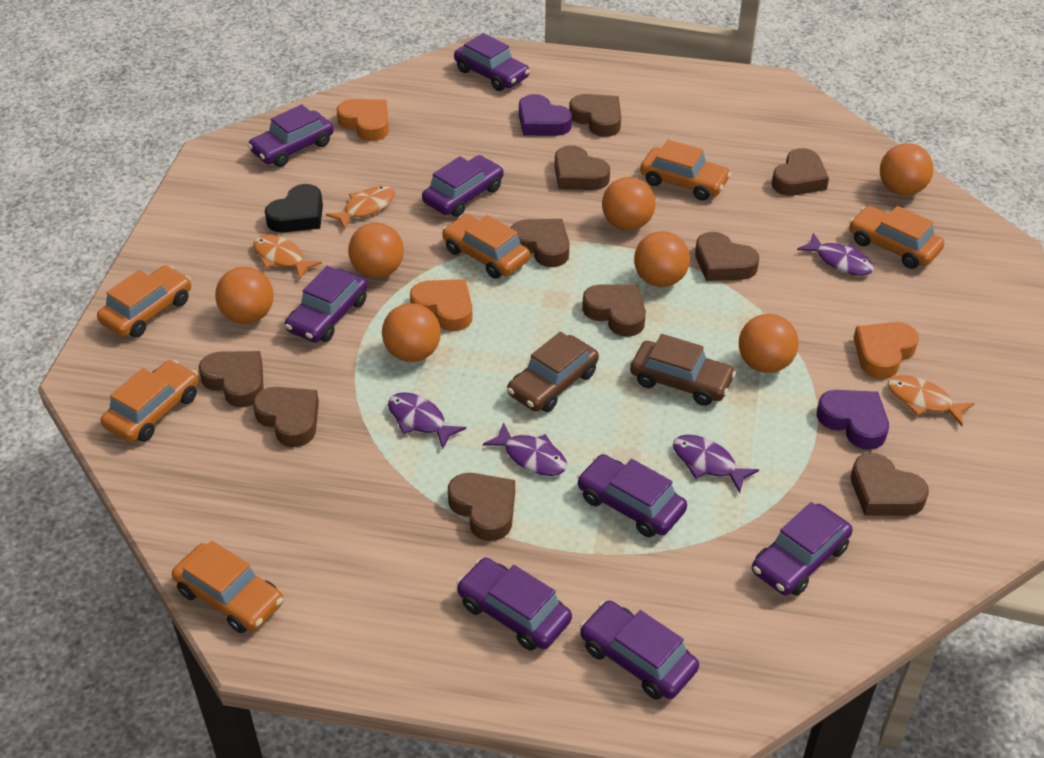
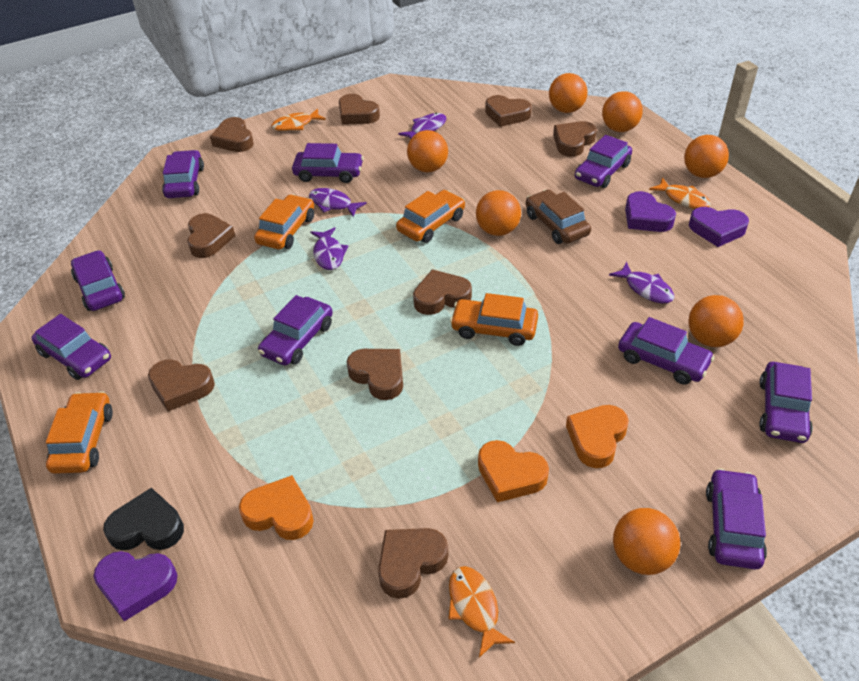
brown car: 2 -> 1
brown heart: 10 -> 9
orange car: 6 -> 4
purple car: 8 -> 9
purple heart: 2 -> 3

